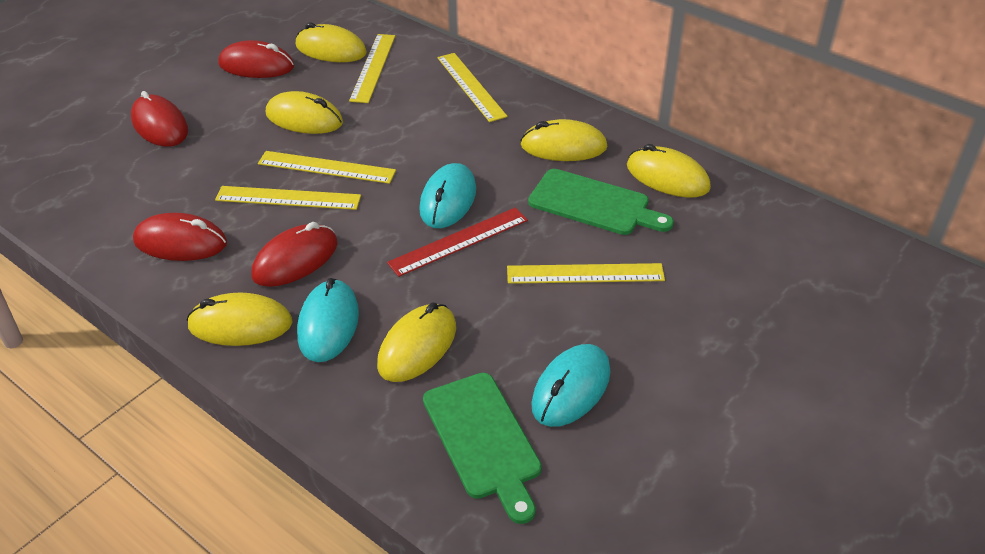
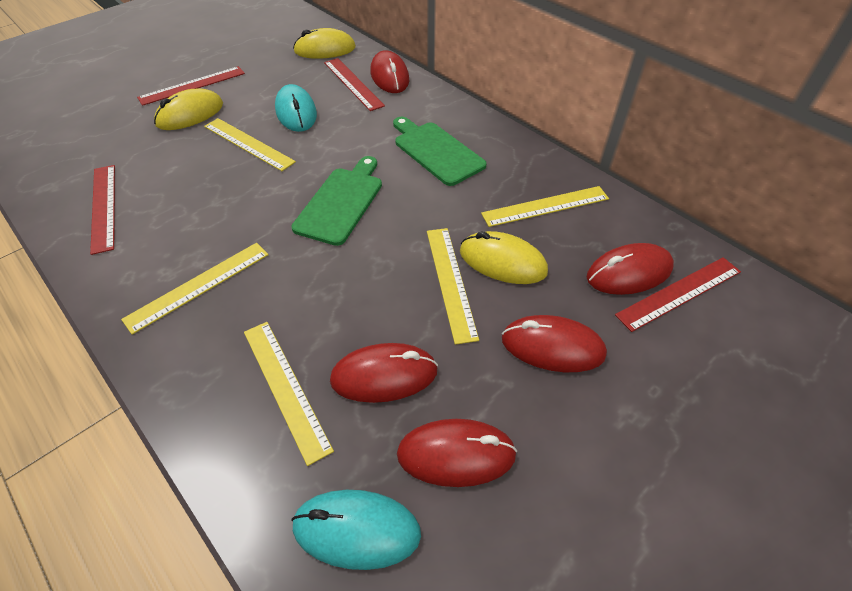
red mouse: 4 -> 5
red ruler: 1 -> 4
turquoise mouse: 3 -> 2
yellow mouse: 6 -> 3

